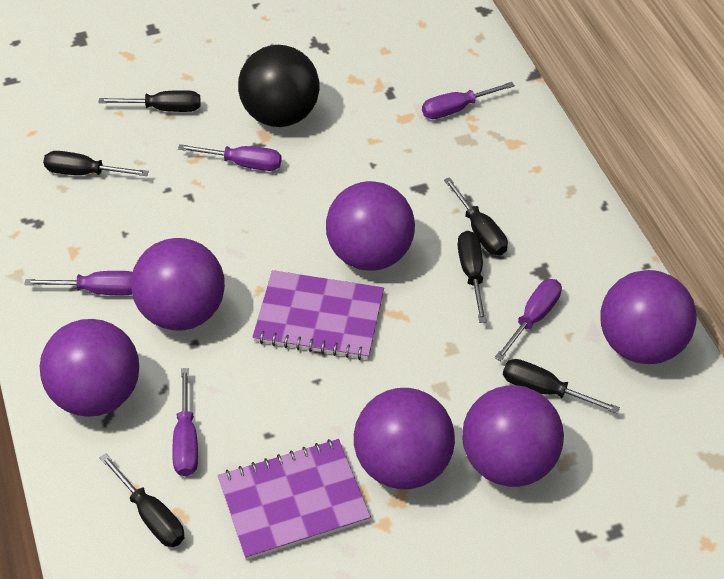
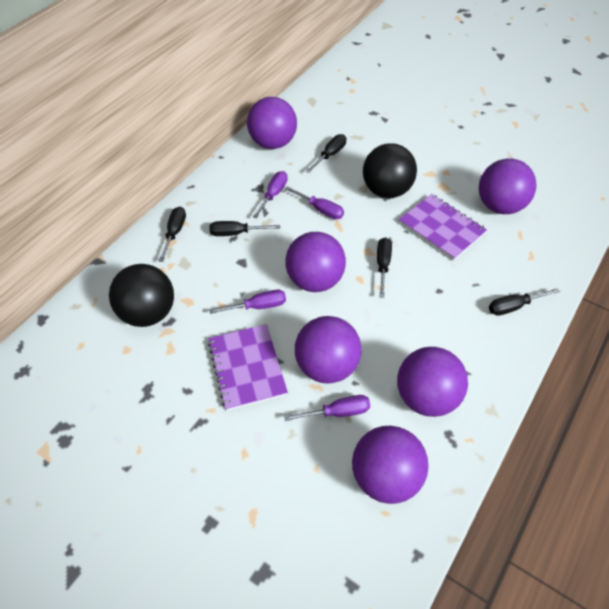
black ball: 1 -> 2
black screwdriver: 6 -> 5
purple screwdriver: 5 -> 4

